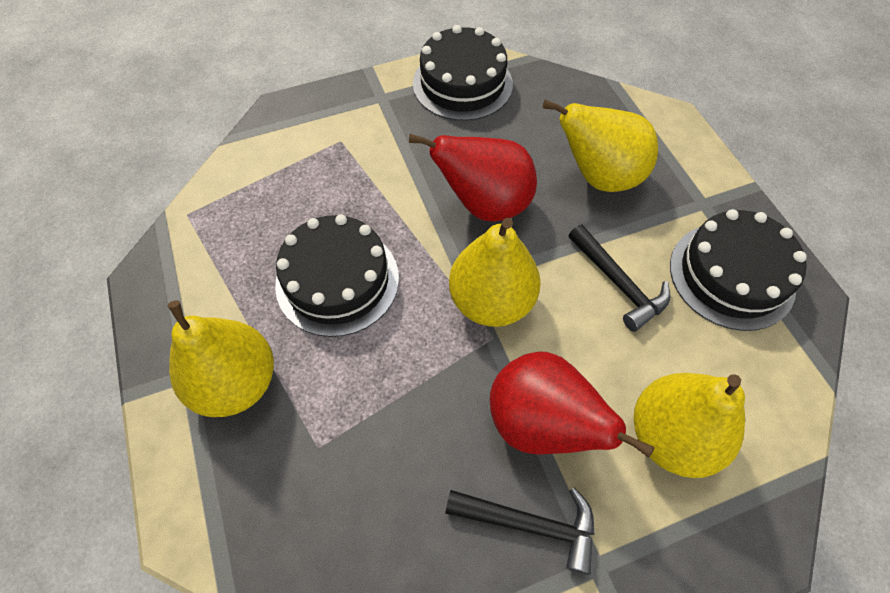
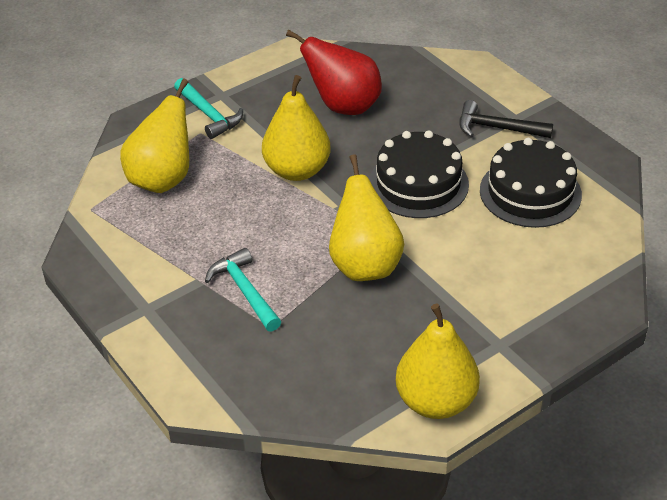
black cake: 3 -> 2
black hammer: 2 -> 1
red pear: 2 -> 1
turquoise hammer: 0 -> 2

